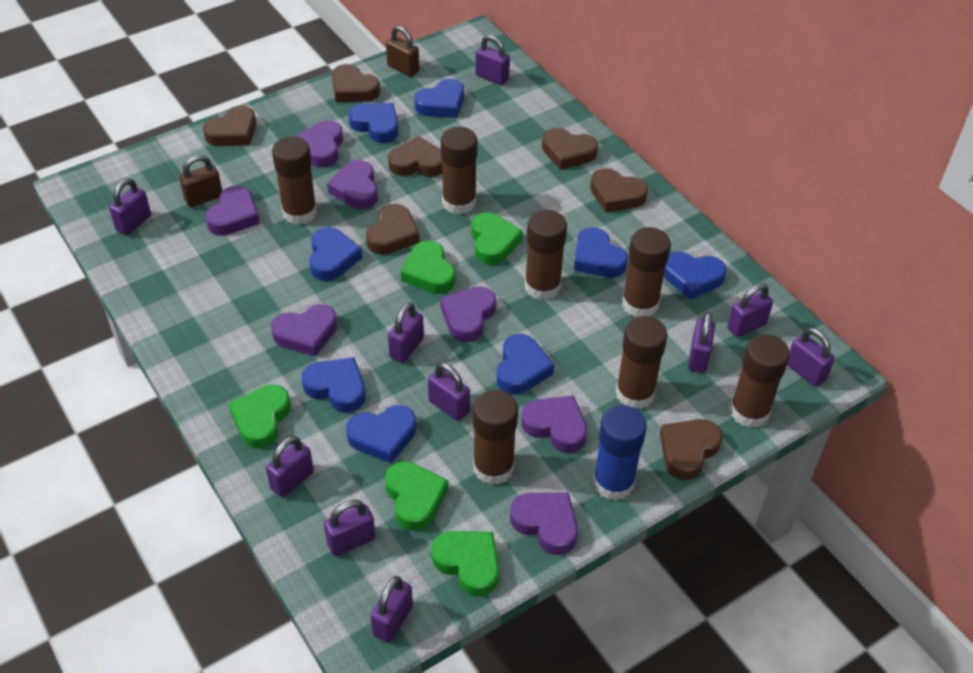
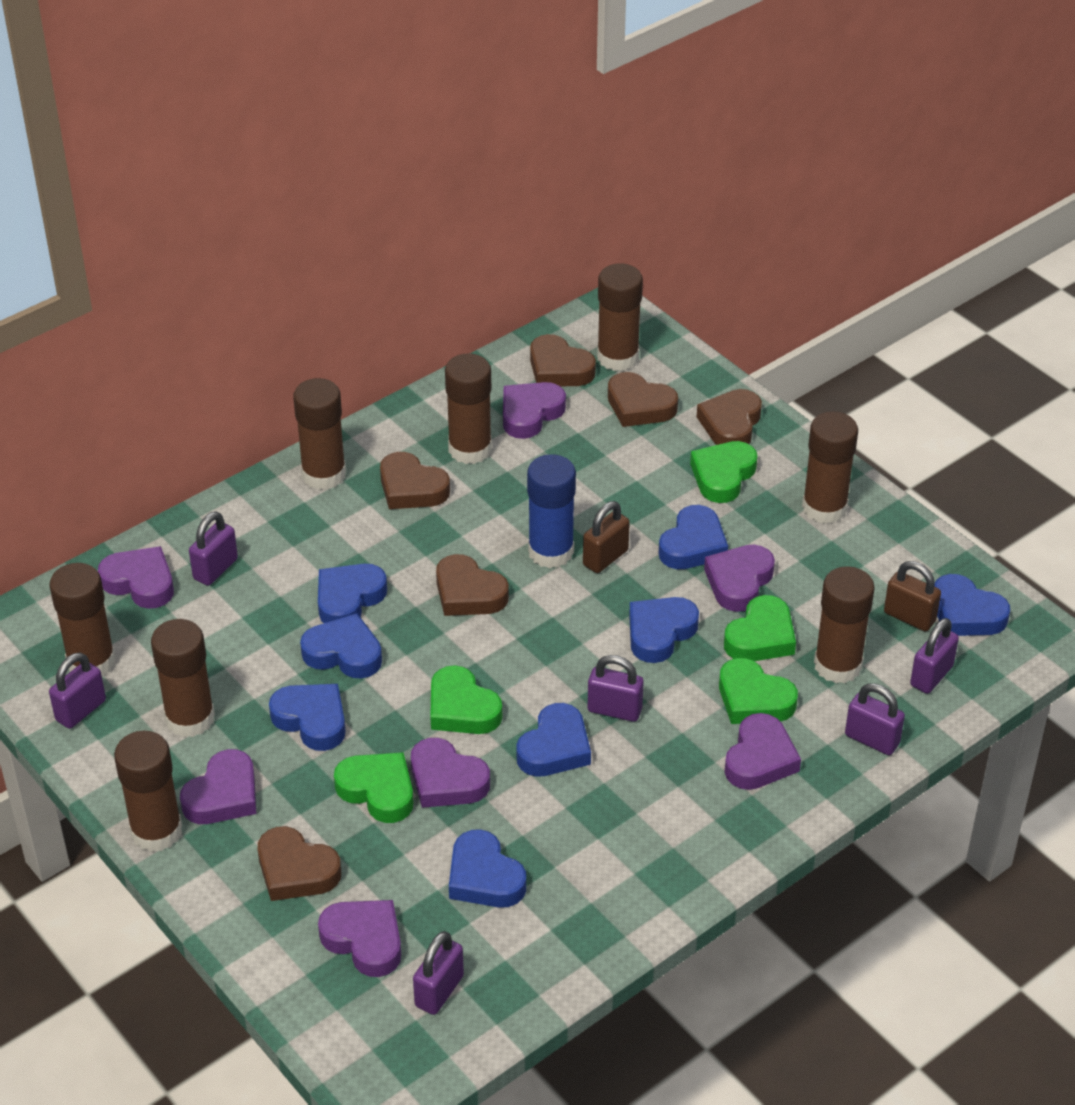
brown glue stick: 7 -> 8
brown heart: 7 -> 6
purple padlock: 10 -> 6

